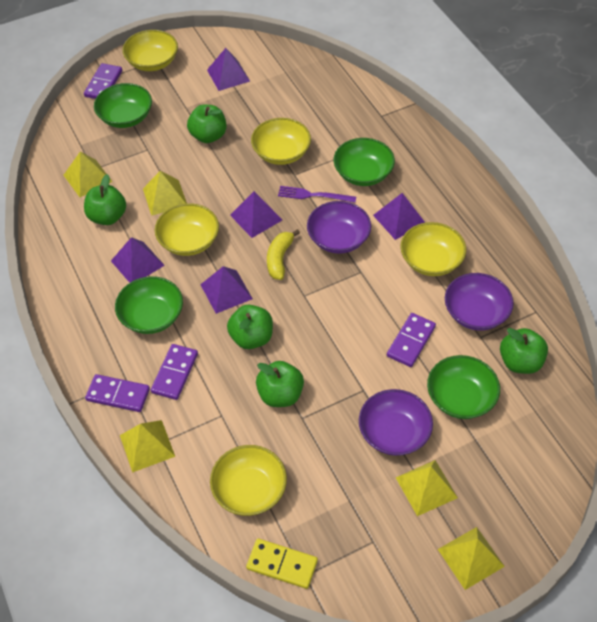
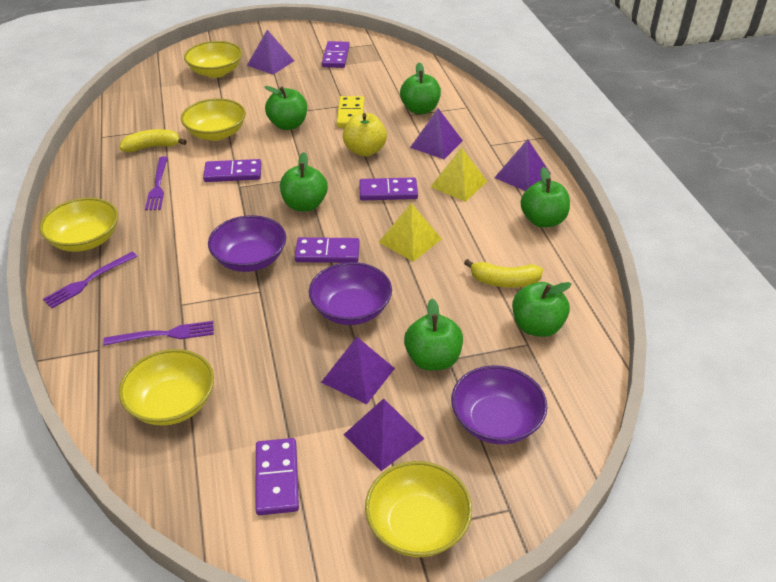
green apple: 5 -> 6
green bowl: 4 -> 0
purple domino: 4 -> 5
purple fork: 1 -> 3
yellow apple: 0 -> 1
yellow banana: 1 -> 2
yellow pyramid: 5 -> 2

